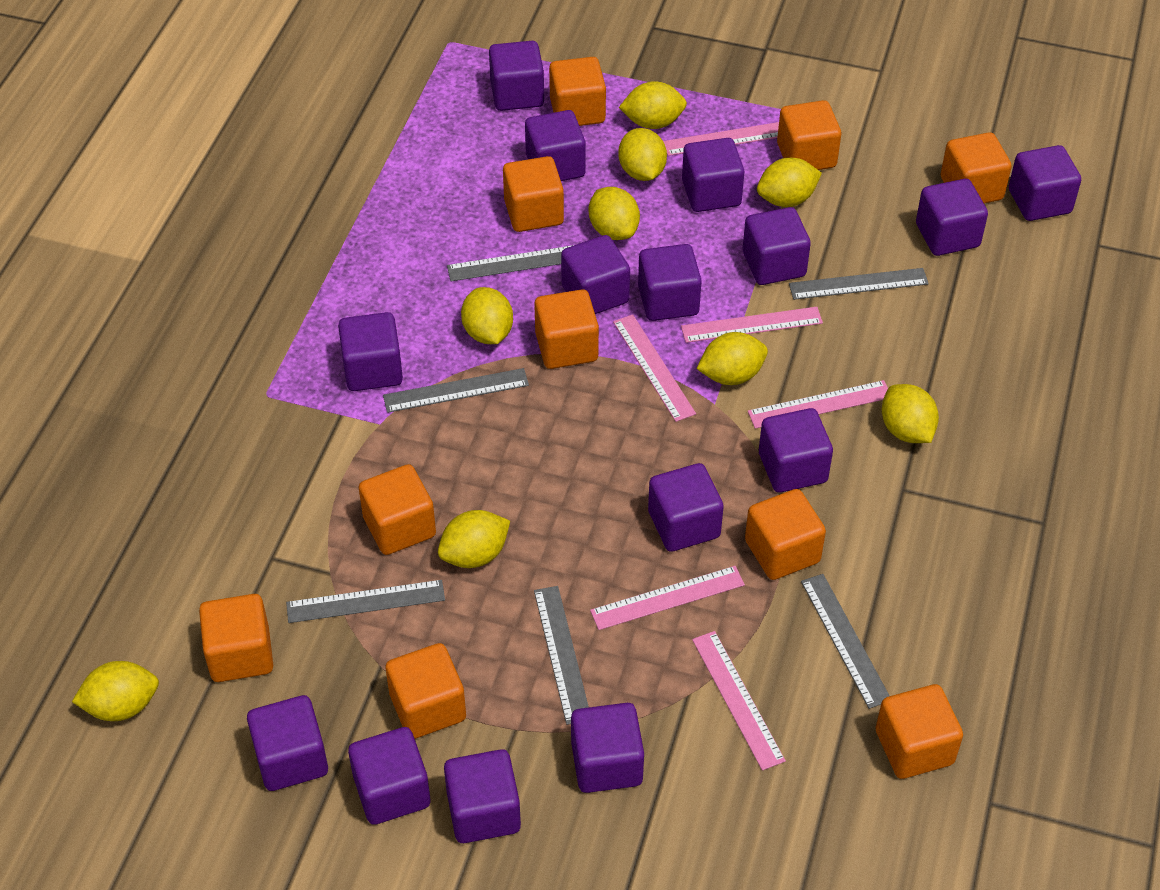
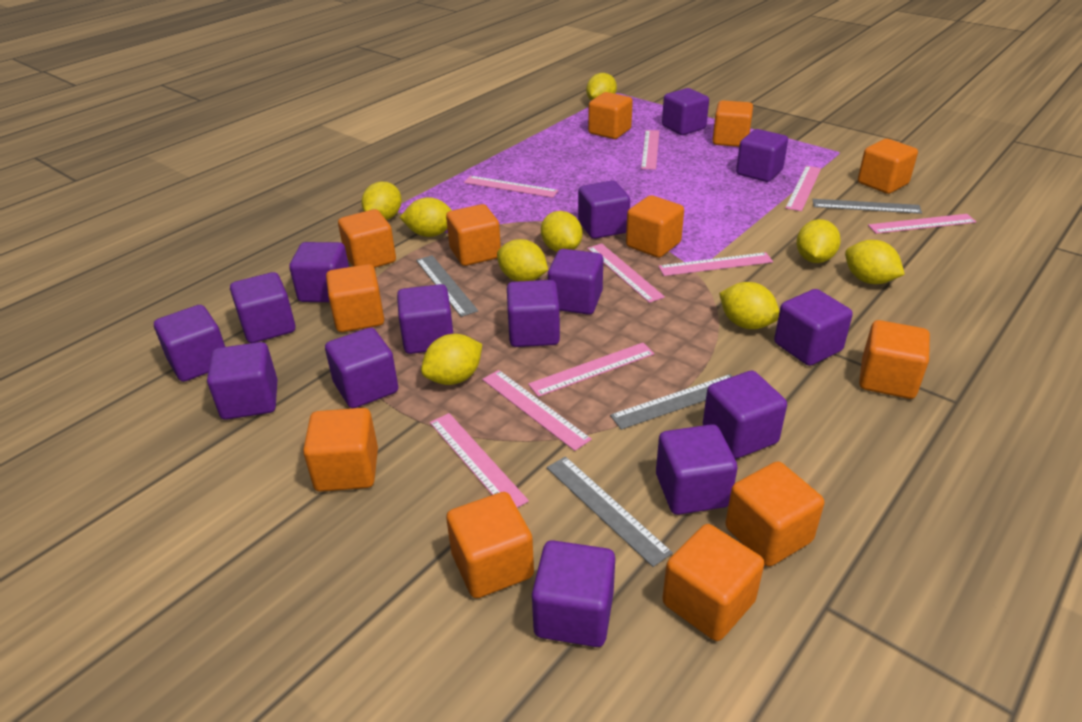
grey ruler: 6 -> 4
orange cube: 10 -> 12
pink ruler: 6 -> 9

